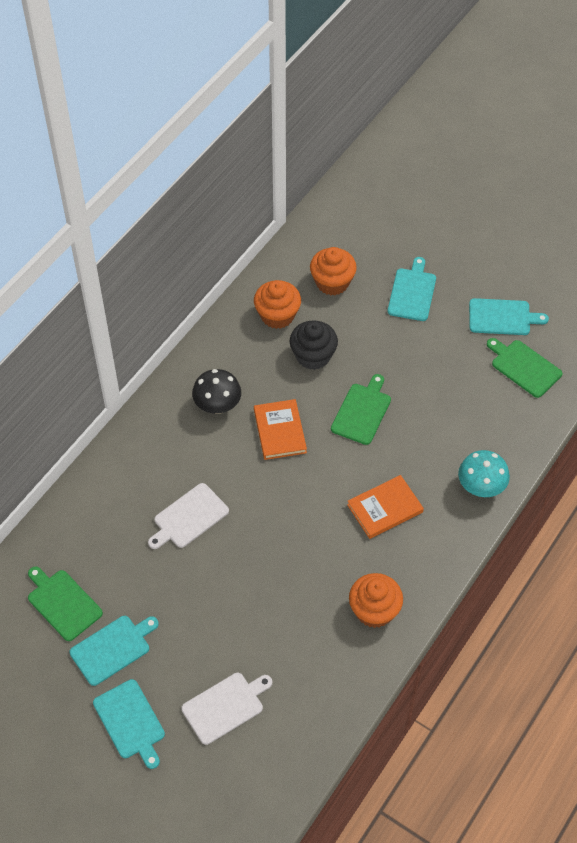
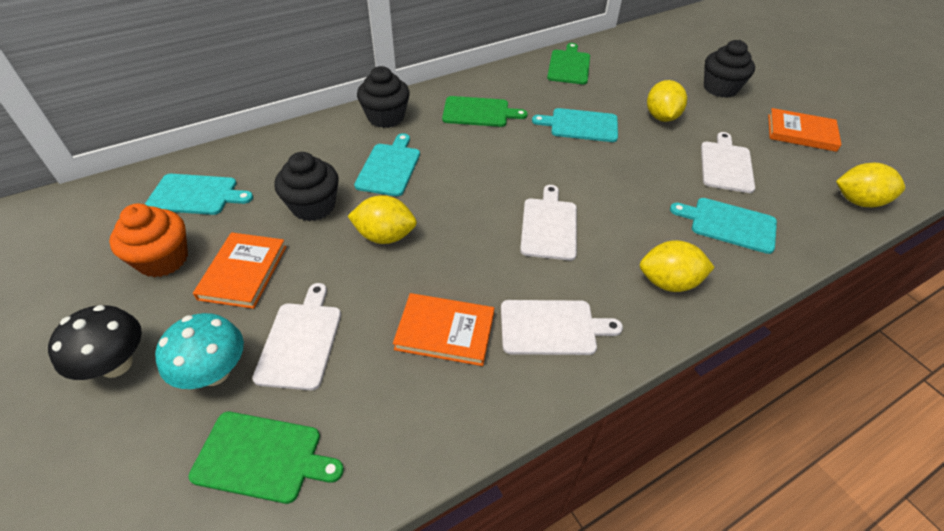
black cupcake: 1 -> 3
orange book: 2 -> 3
orange cupcake: 3 -> 1
white cutting board: 2 -> 4
yellow lemon: 0 -> 4

